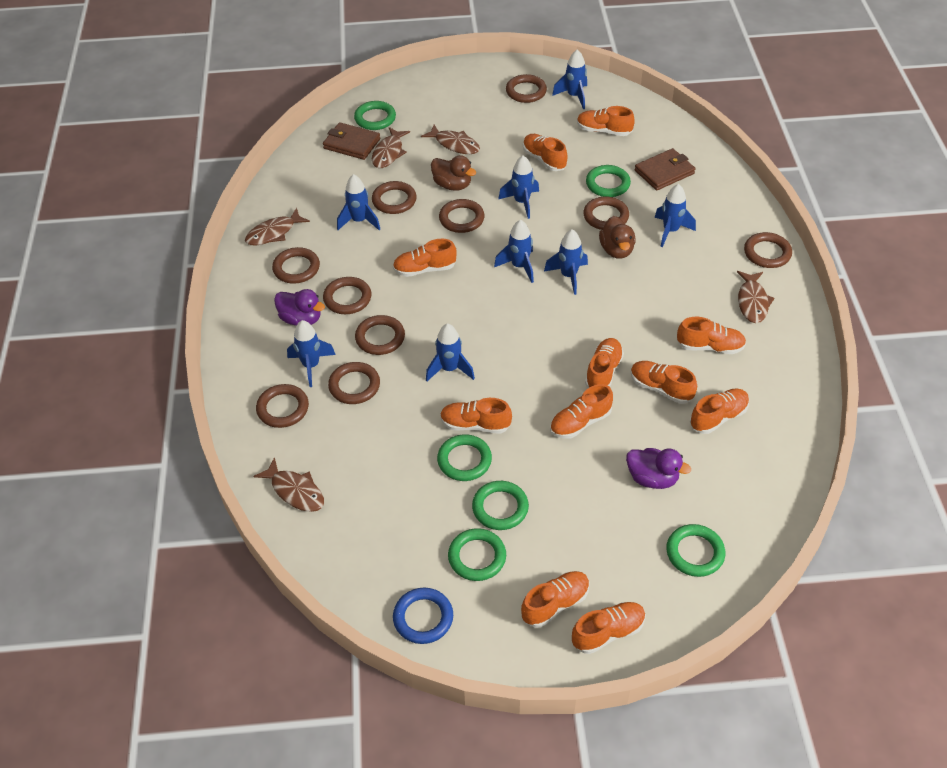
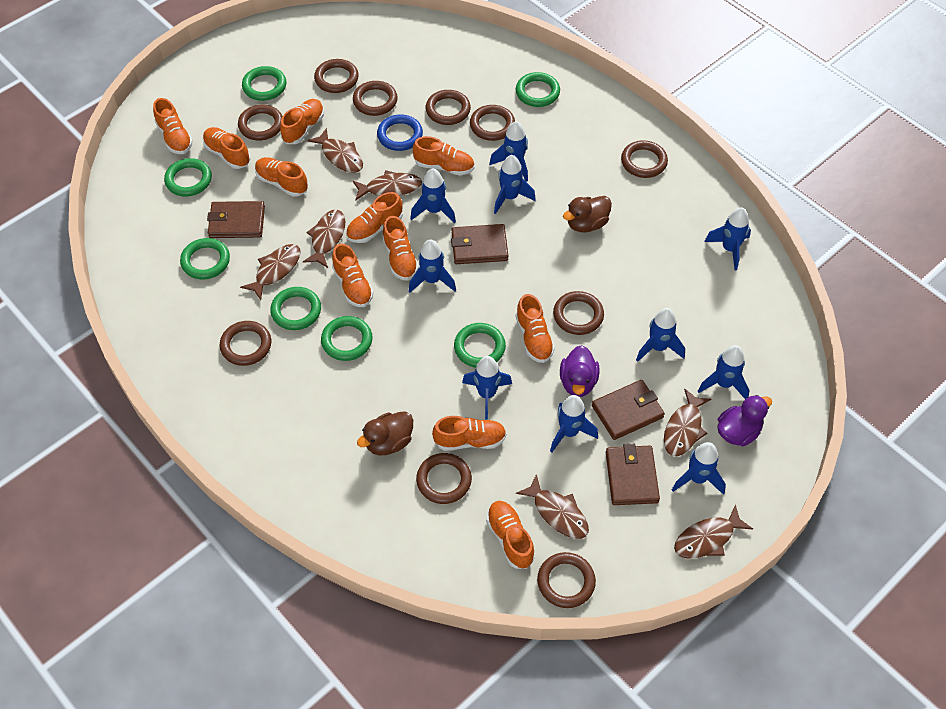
blue rocket: 8 -> 10
brown fish: 5 -> 7
brown wallet: 2 -> 4
green ring: 6 -> 7

